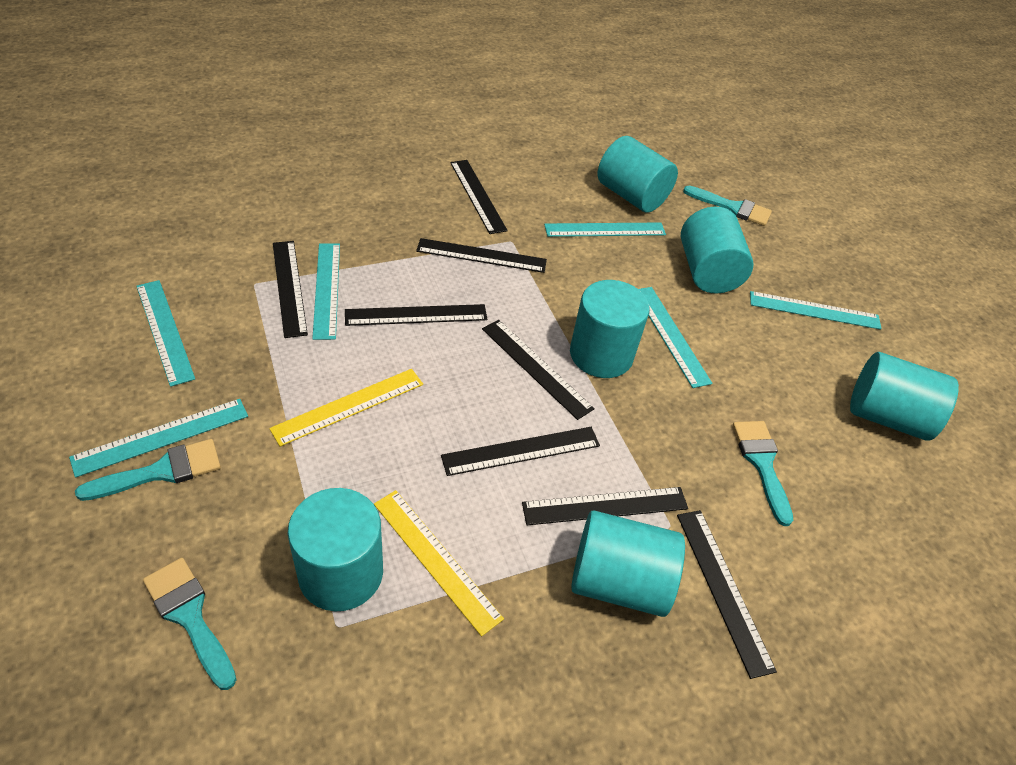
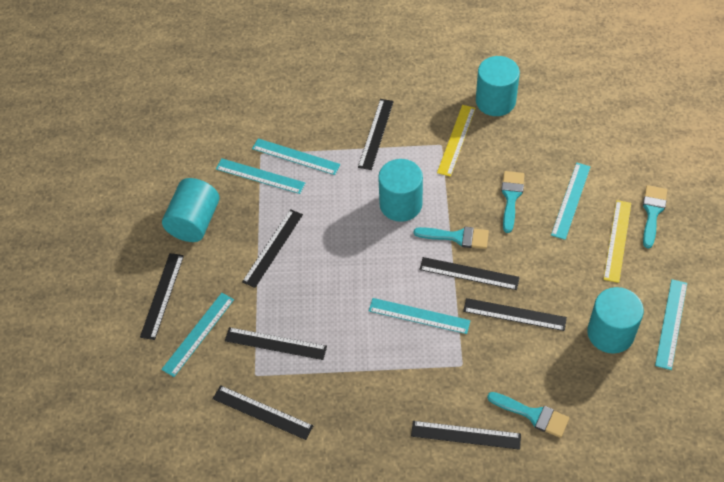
turquoise cylinder: 6 -> 4

